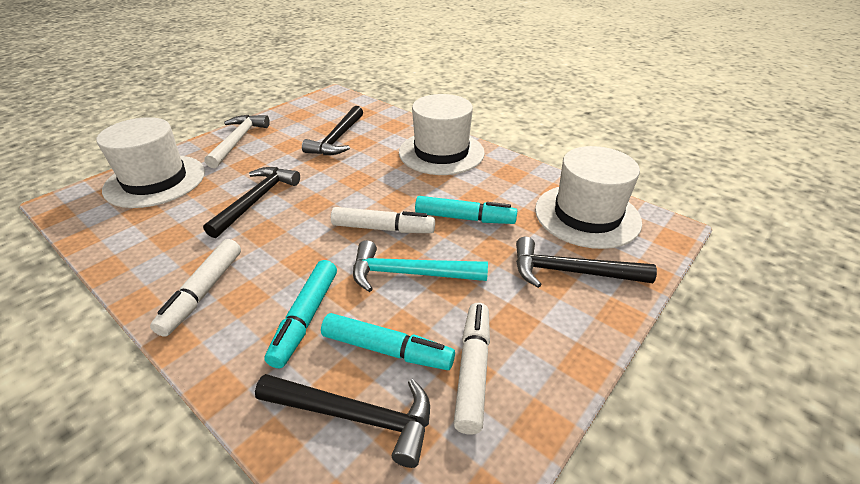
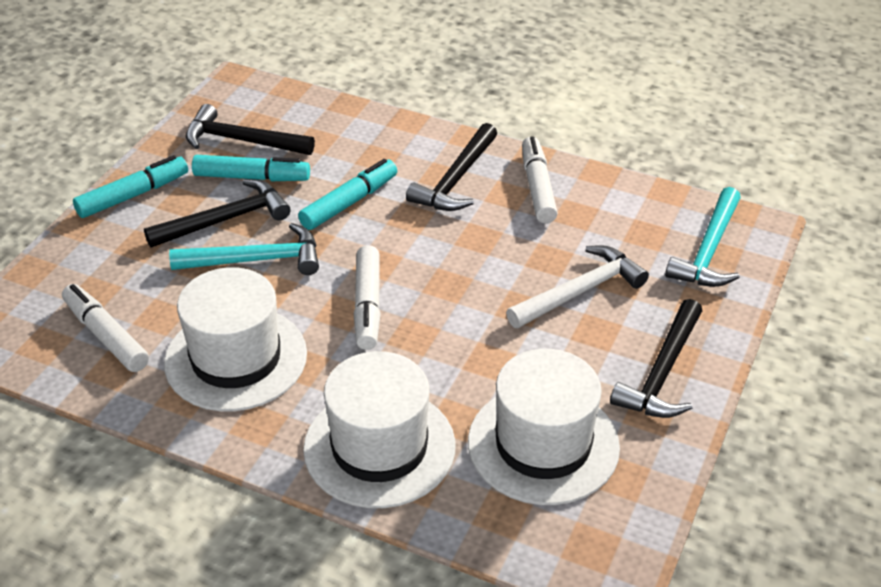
turquoise hammer: 1 -> 2

